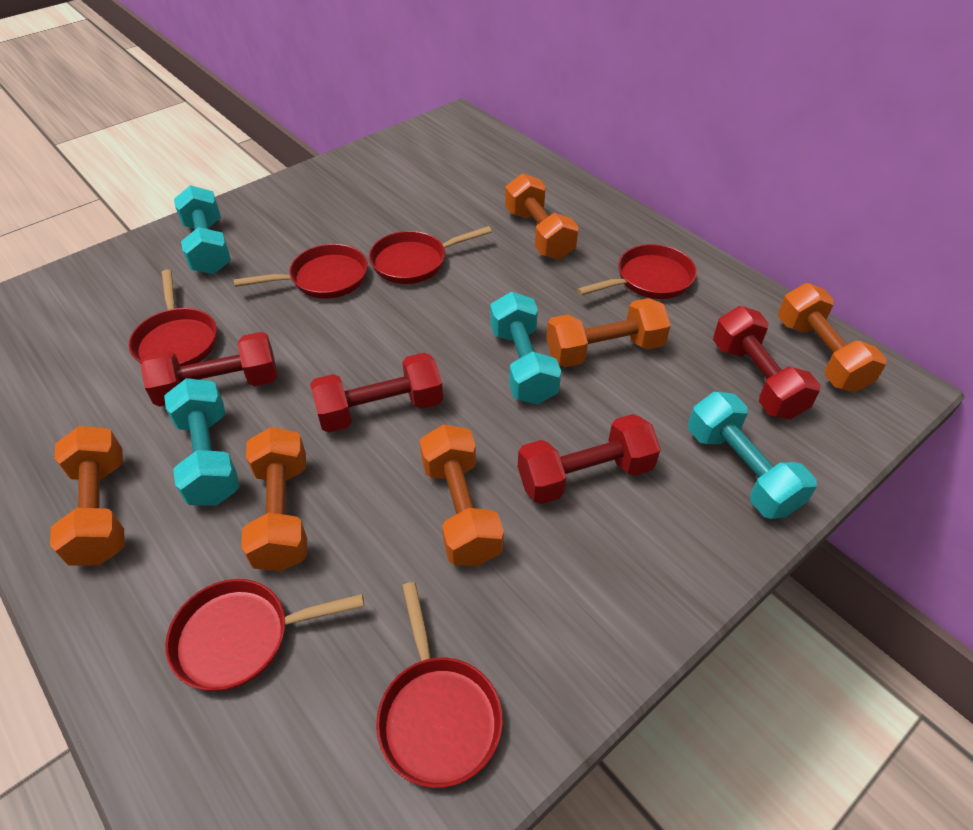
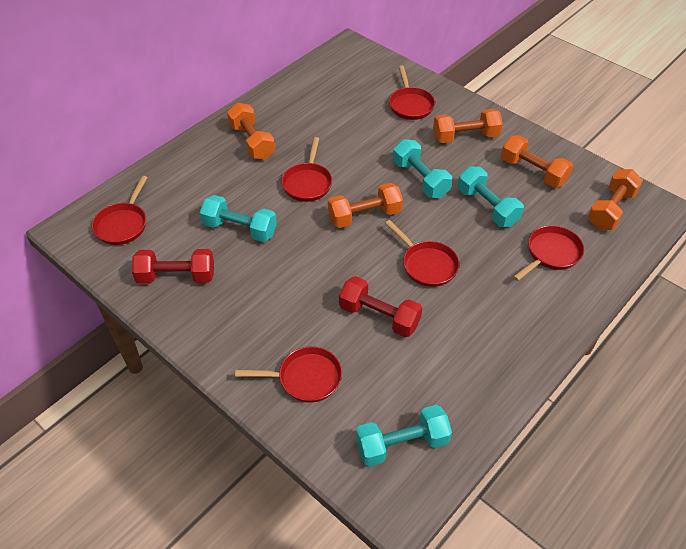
orange dumbbell: 6 -> 5
red dumbbell: 4 -> 2

